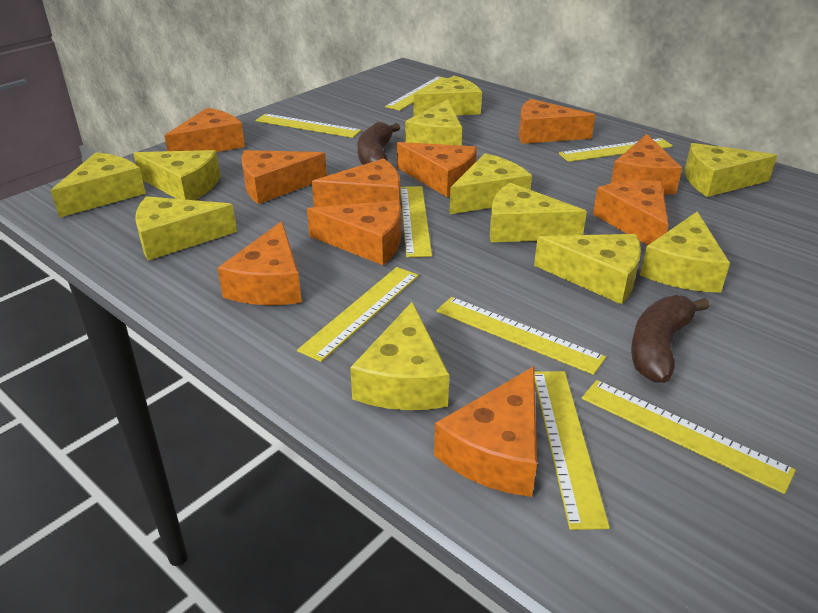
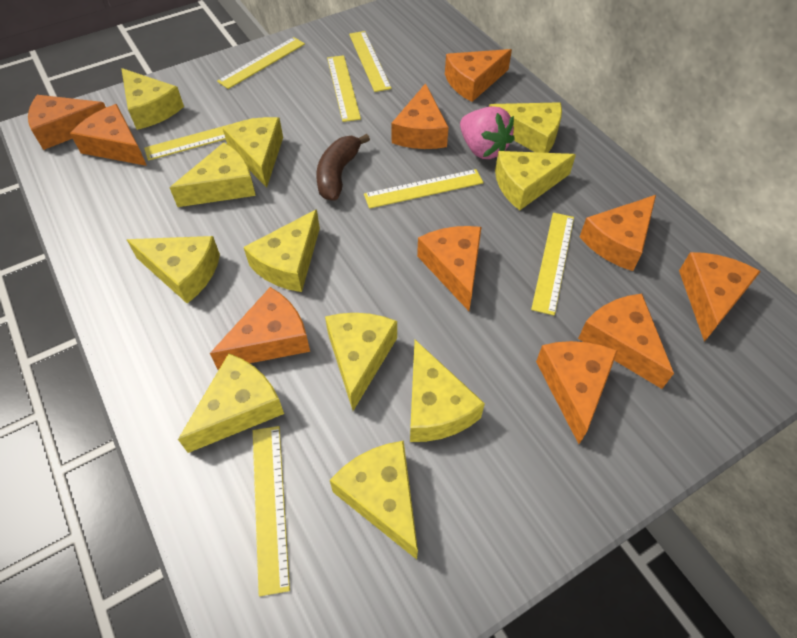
brown banana: 2 -> 1
pink strawberry: 0 -> 1
yellow ruler: 8 -> 7

